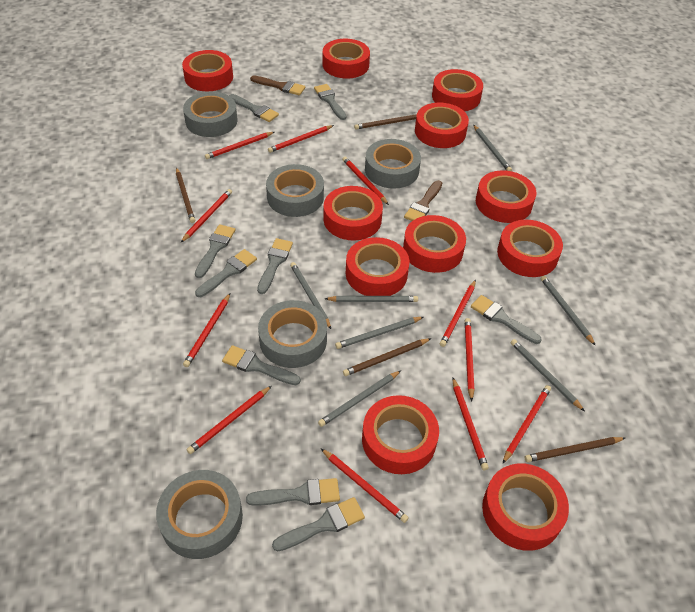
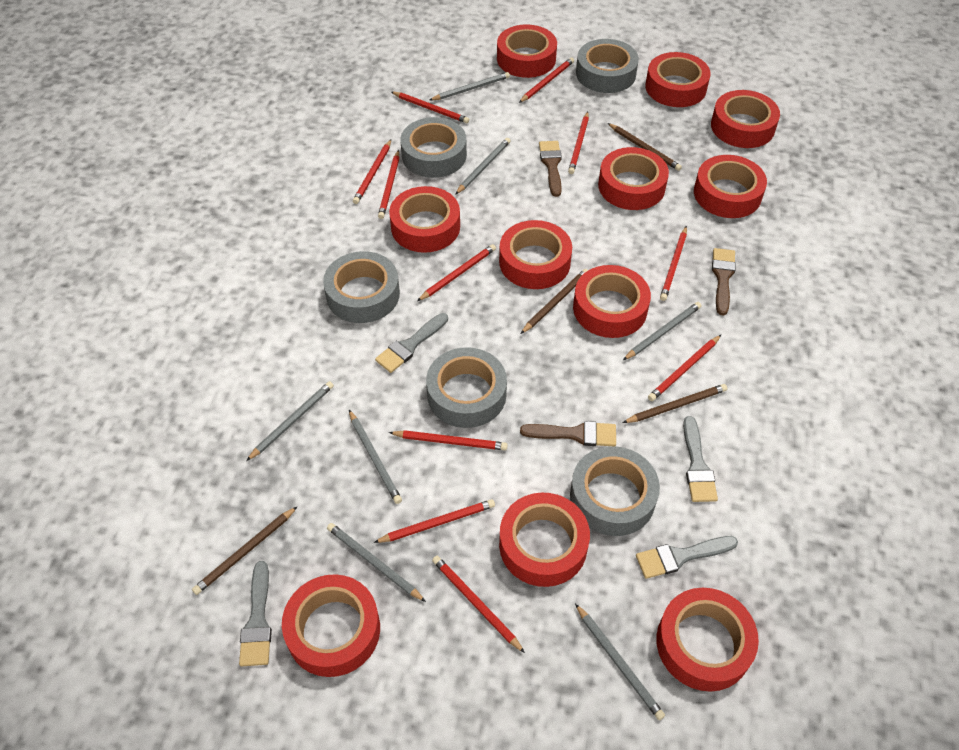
brown brush: 2 -> 3
grey brush: 9 -> 4

